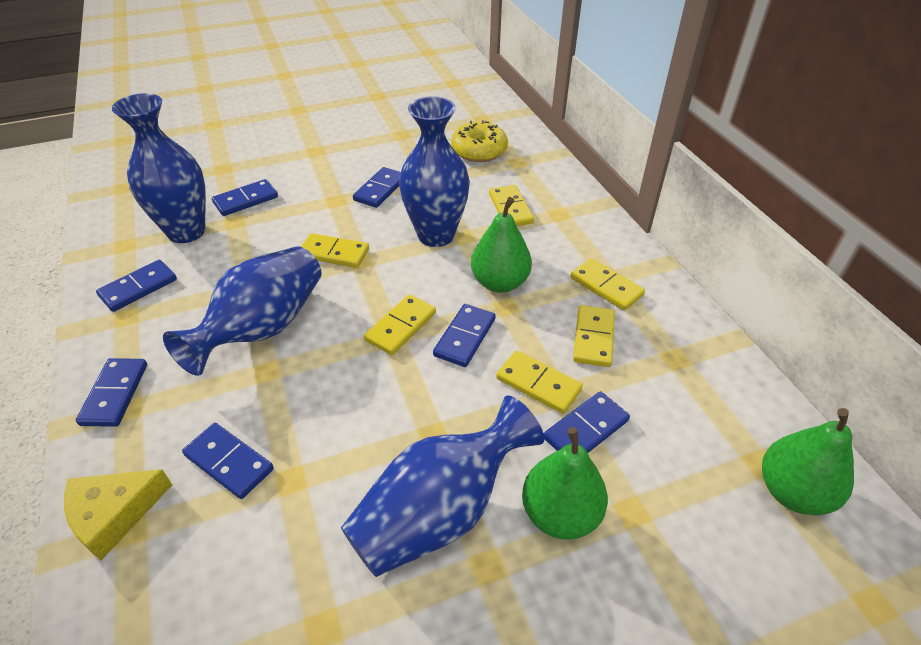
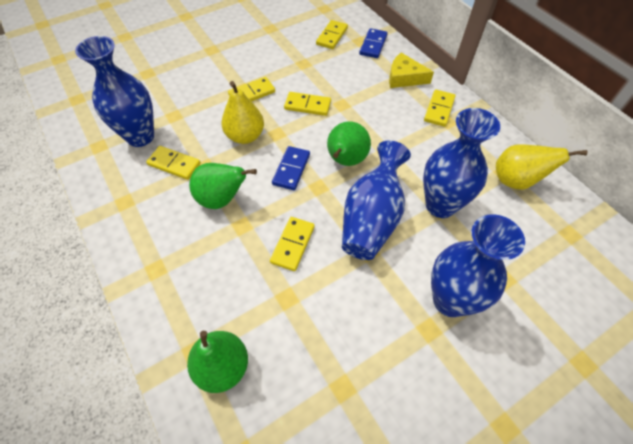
blue domino: 7 -> 2
yellow donut: 1 -> 0
yellow pear: 0 -> 2

